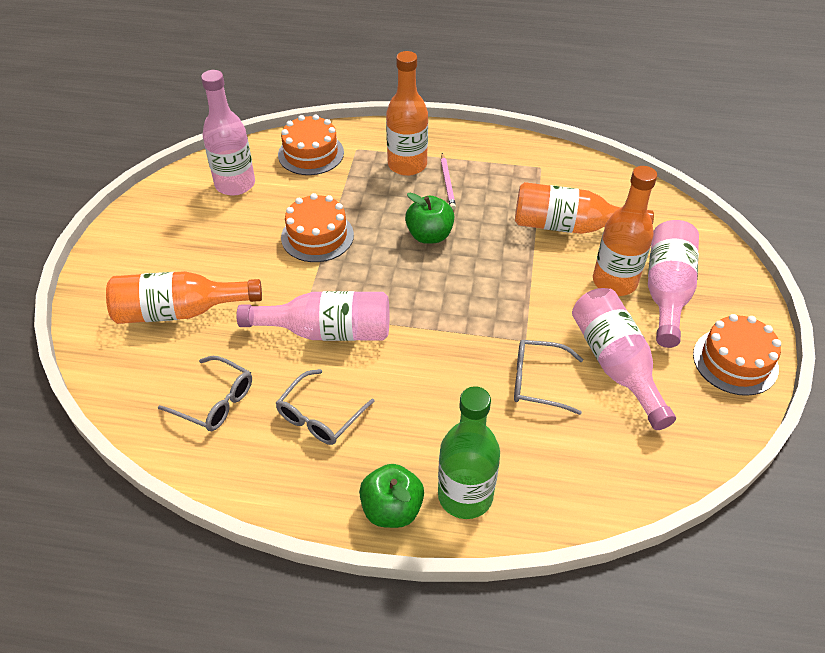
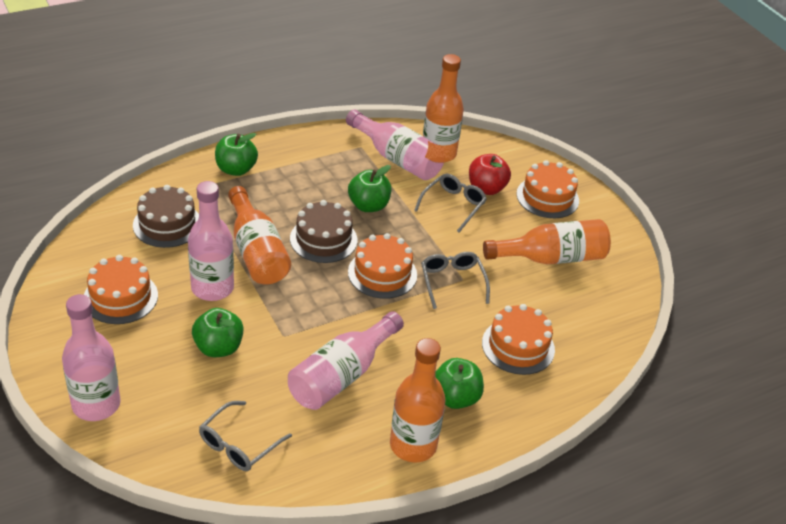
brown cake: 0 -> 2
green apple: 2 -> 4
green bottle: 1 -> 0
orange cake: 3 -> 4
pink pencil: 1 -> 0
red apple: 0 -> 1

